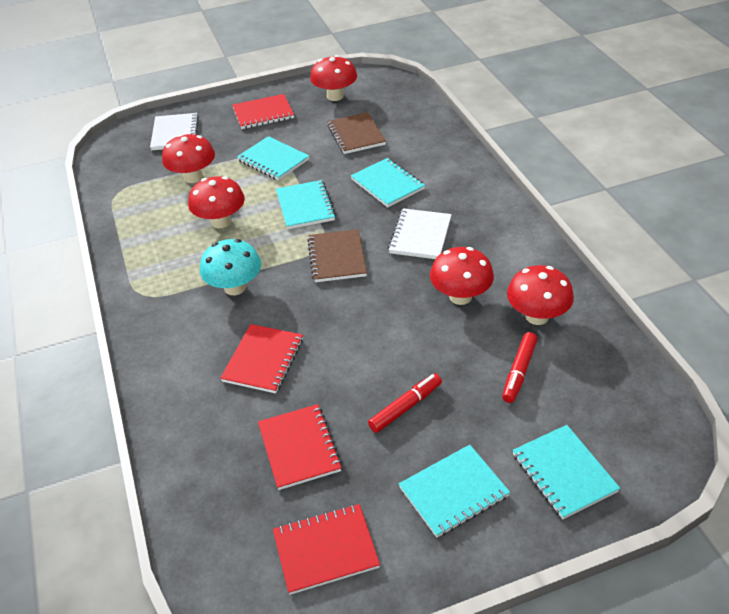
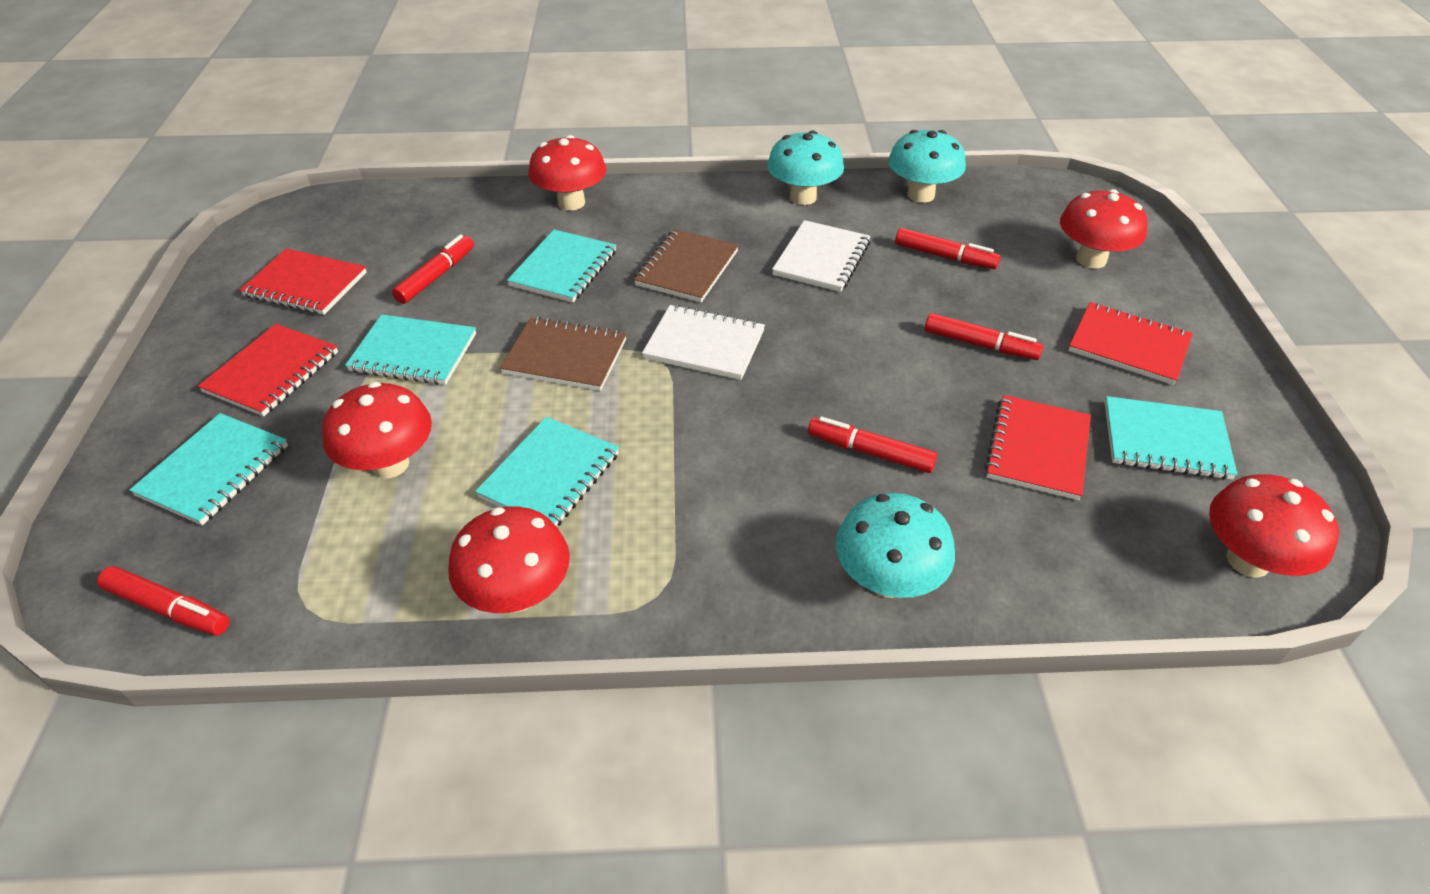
red marker: 2 -> 5
turquoise mushroom: 1 -> 3

